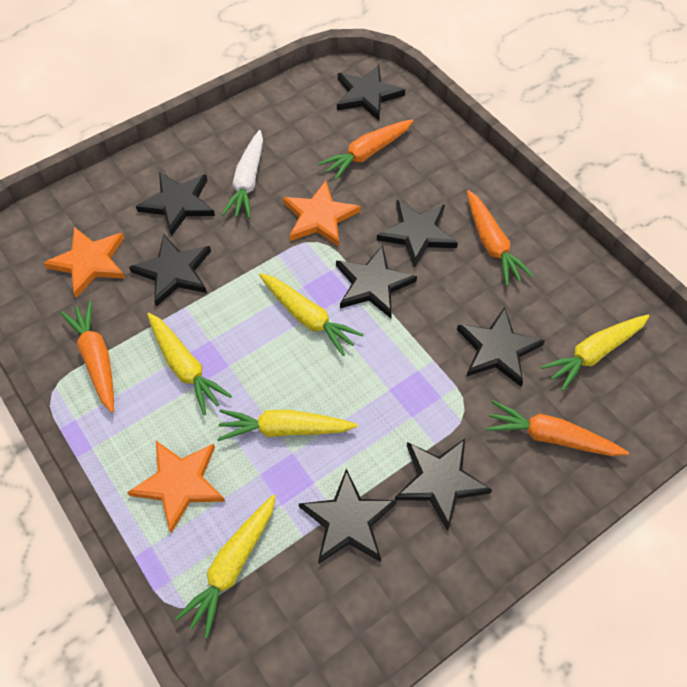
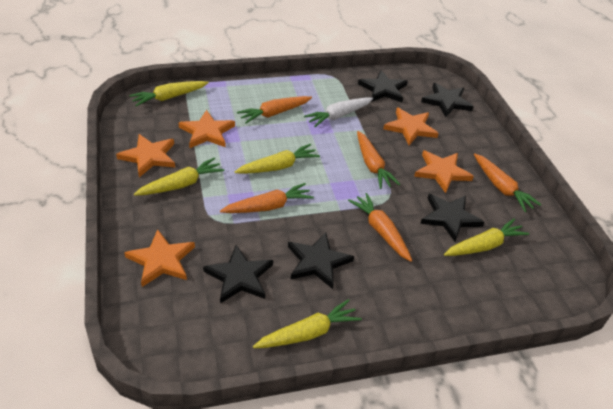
black star: 8 -> 5
orange carrot: 4 -> 5
orange star: 3 -> 5

